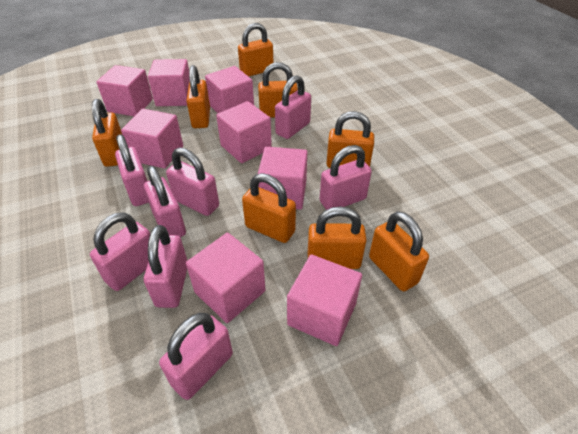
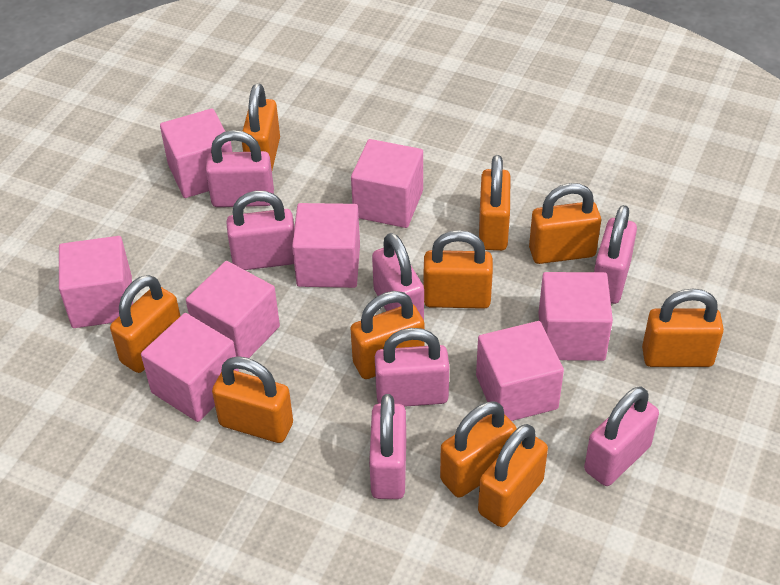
orange padlock: 8 -> 10
pink padlock: 8 -> 7

